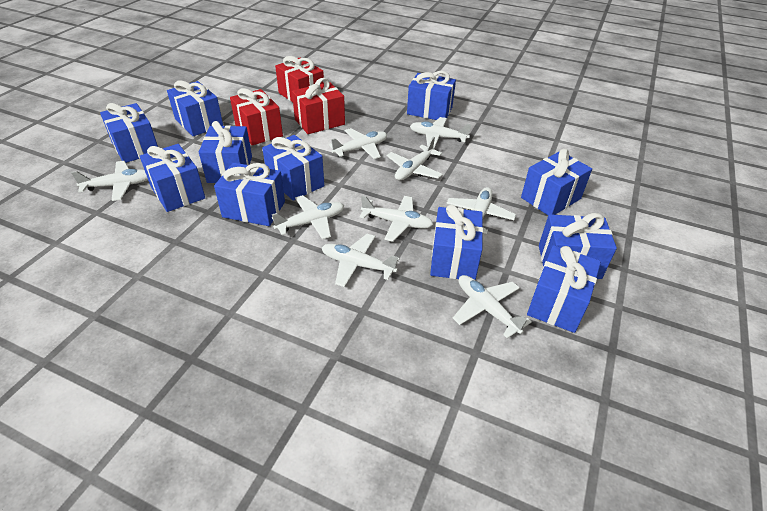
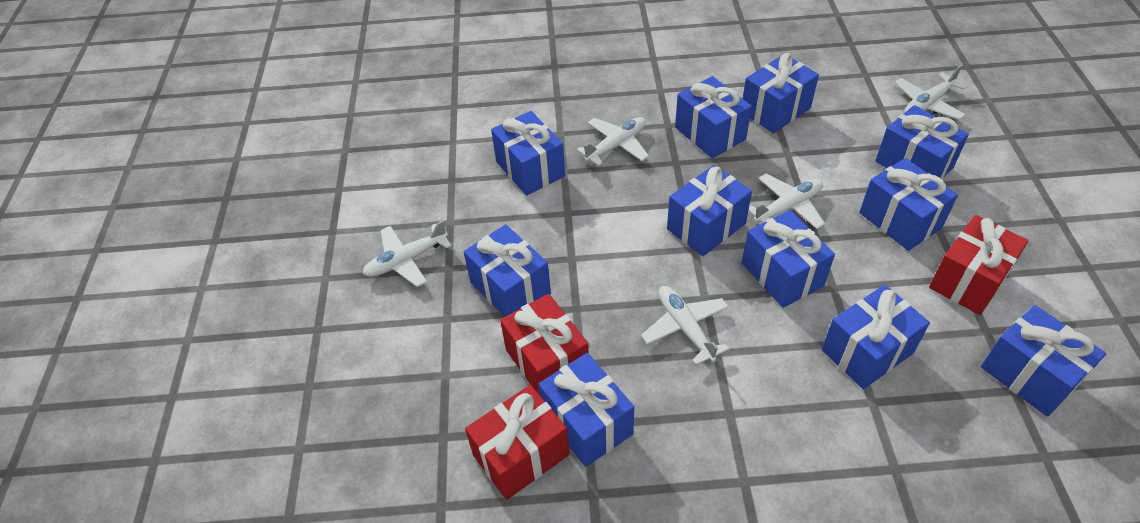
white plane: 9 -> 5

